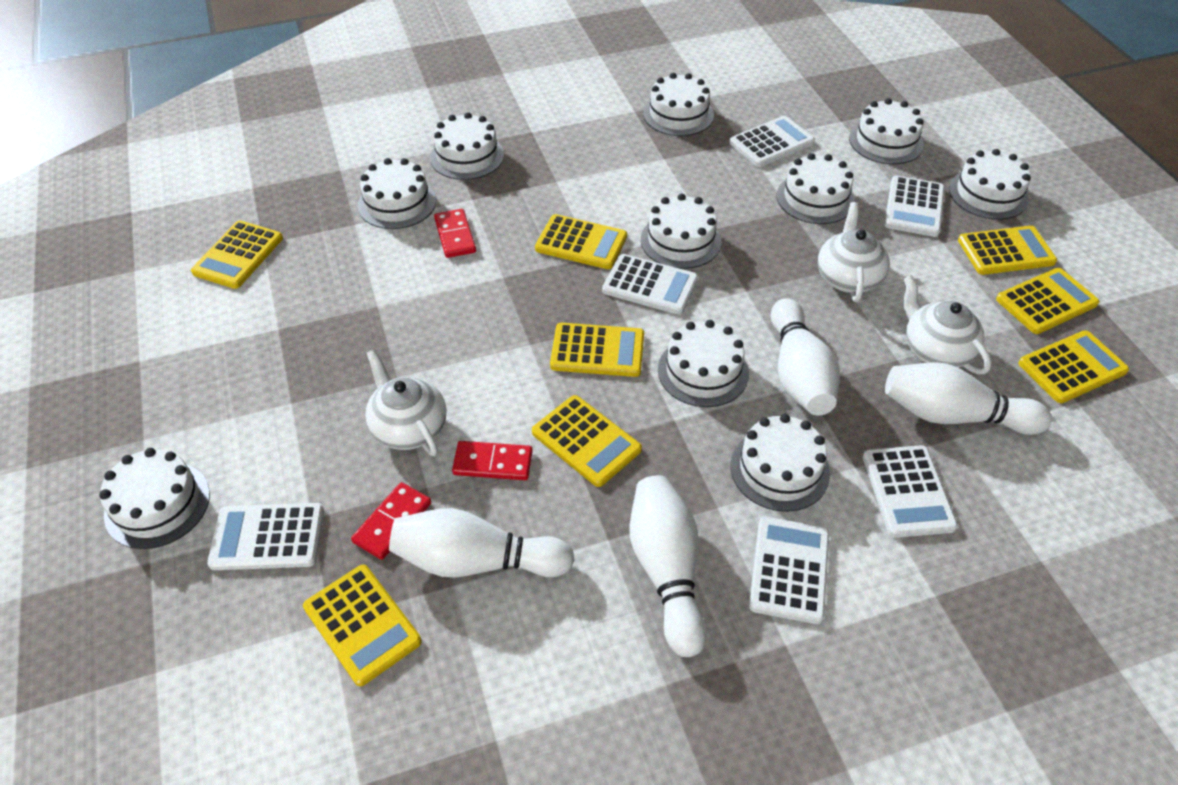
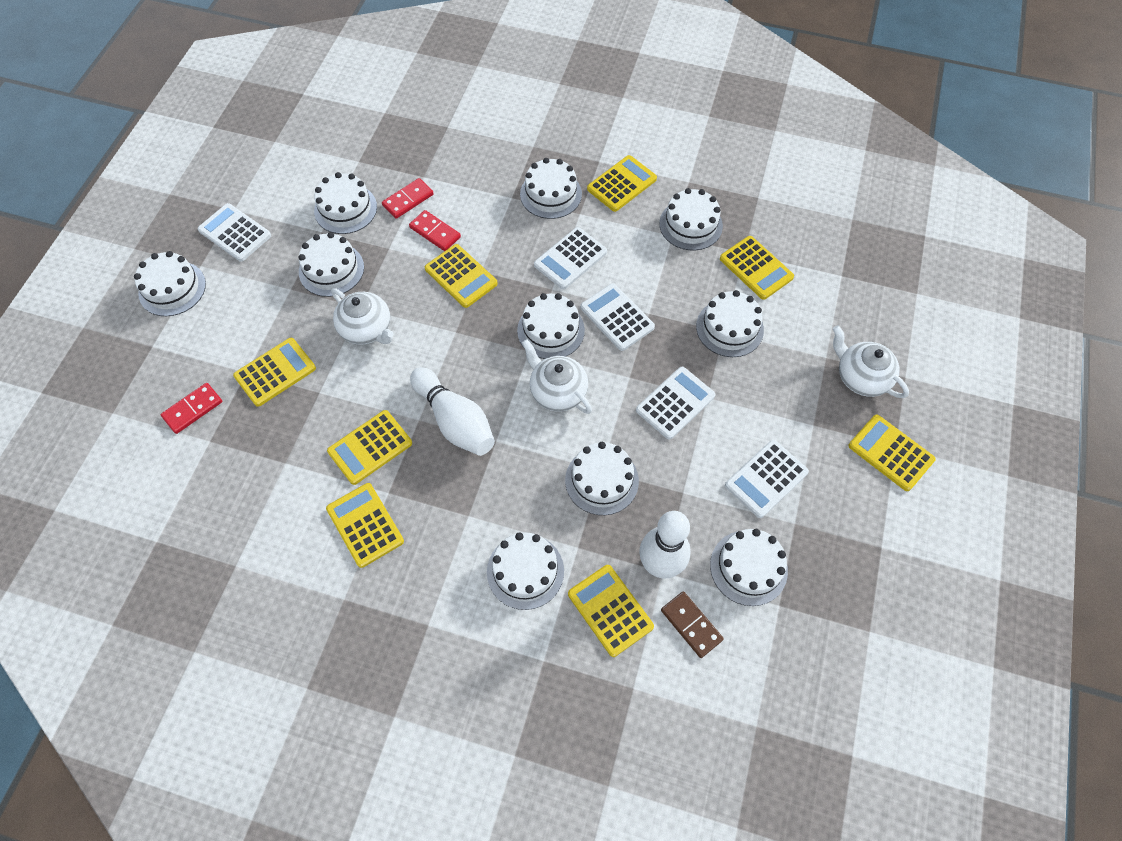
brown domino: 0 -> 1
white bowling pin: 4 -> 2
white calculator: 6 -> 5

